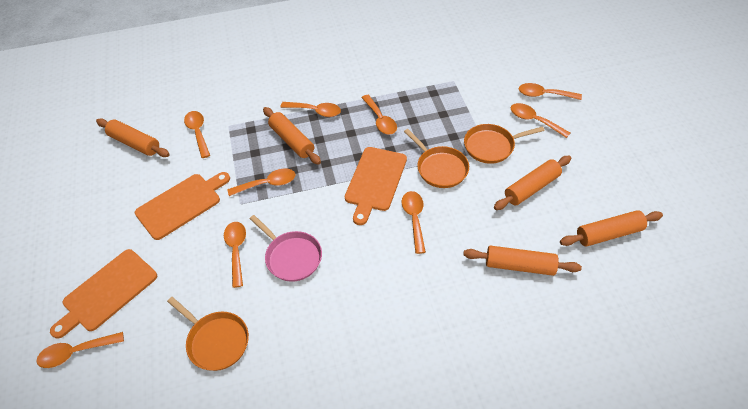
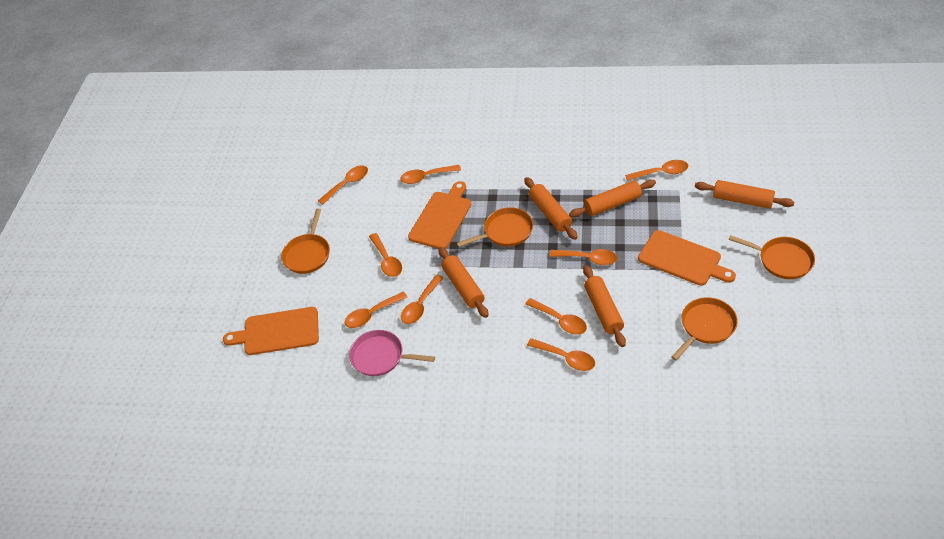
orange pan: 3 -> 4

